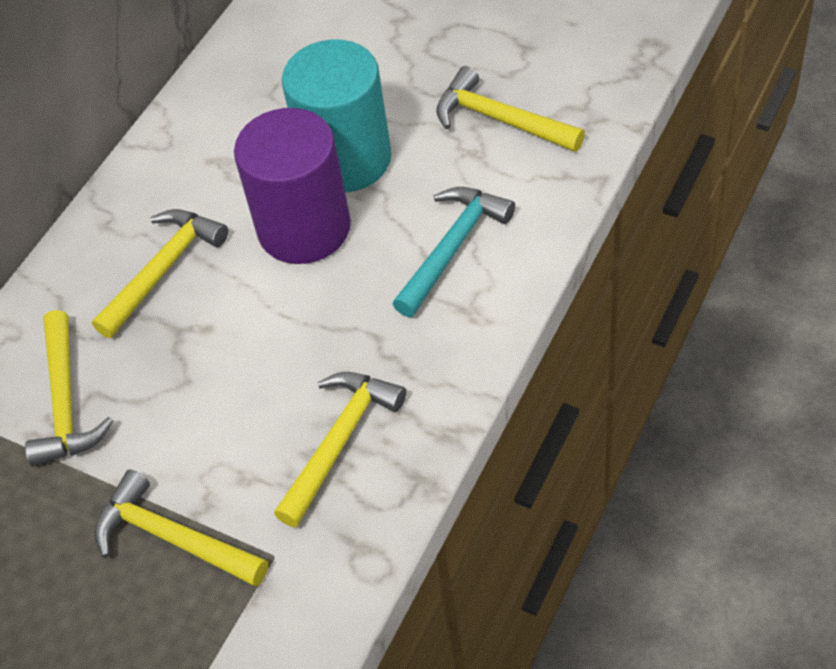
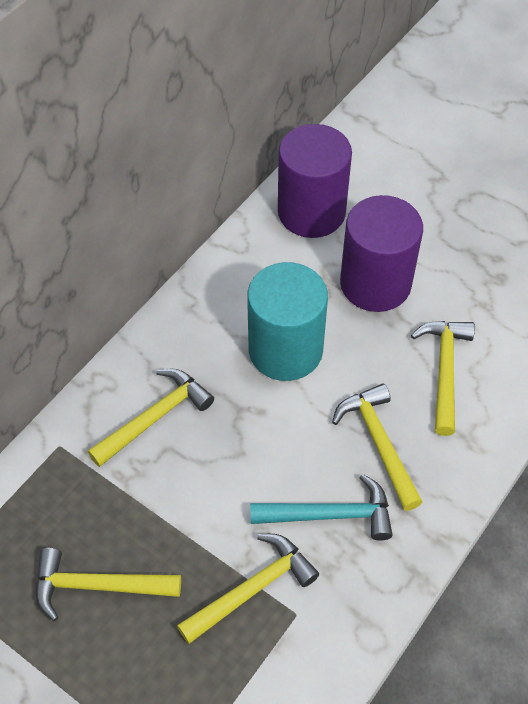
purple cylinder: 1 -> 2

